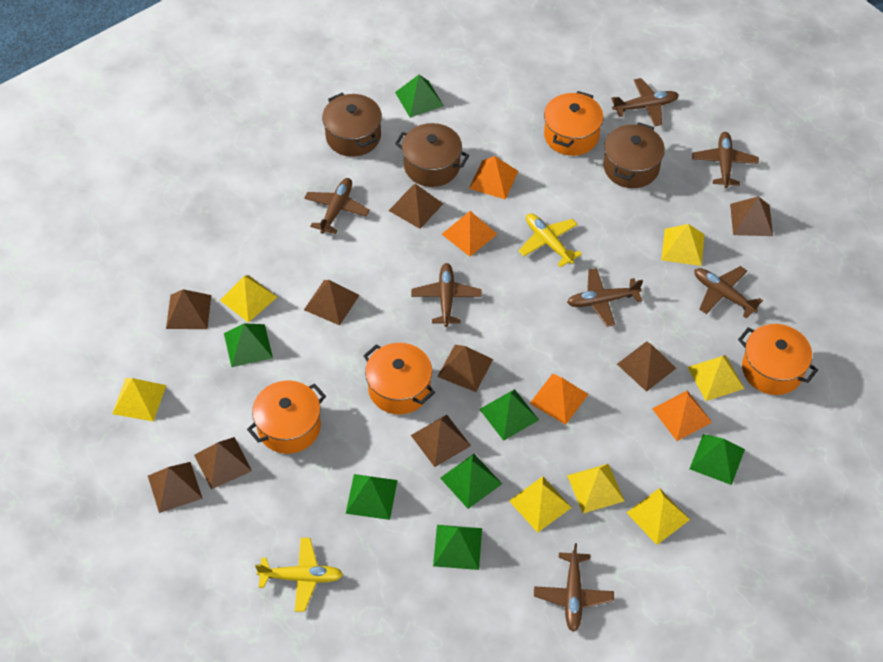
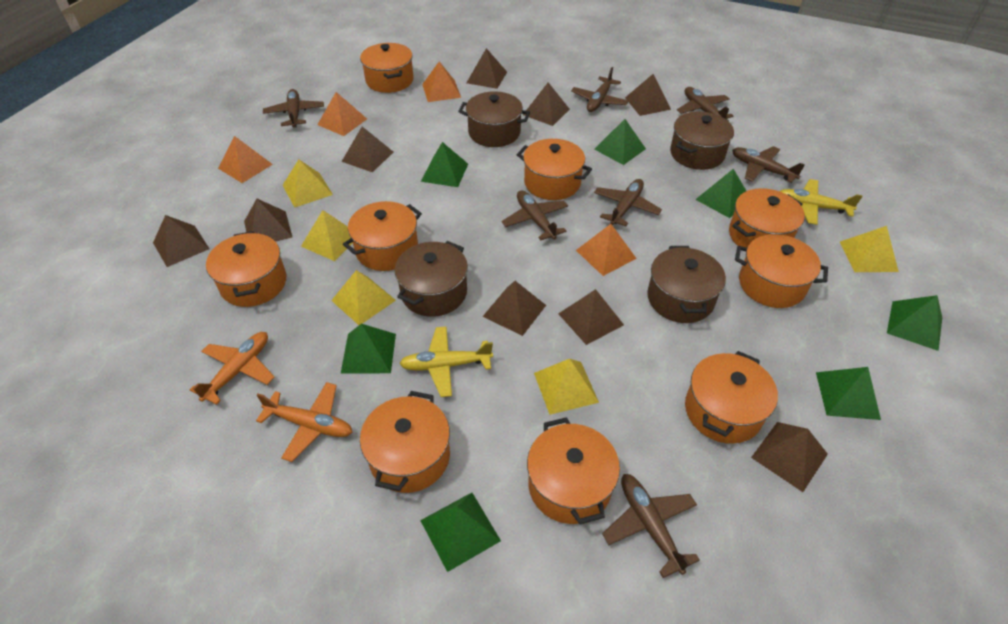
brown pot: 3 -> 4
orange plane: 0 -> 2
orange pot: 4 -> 9
yellow pyramid: 7 -> 5

